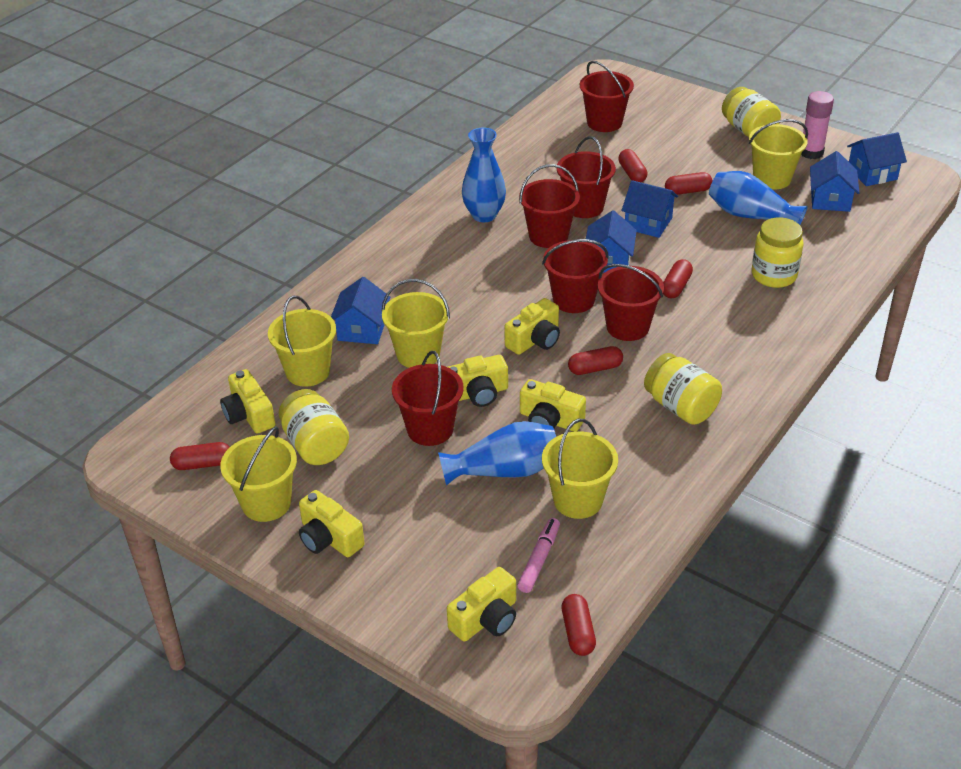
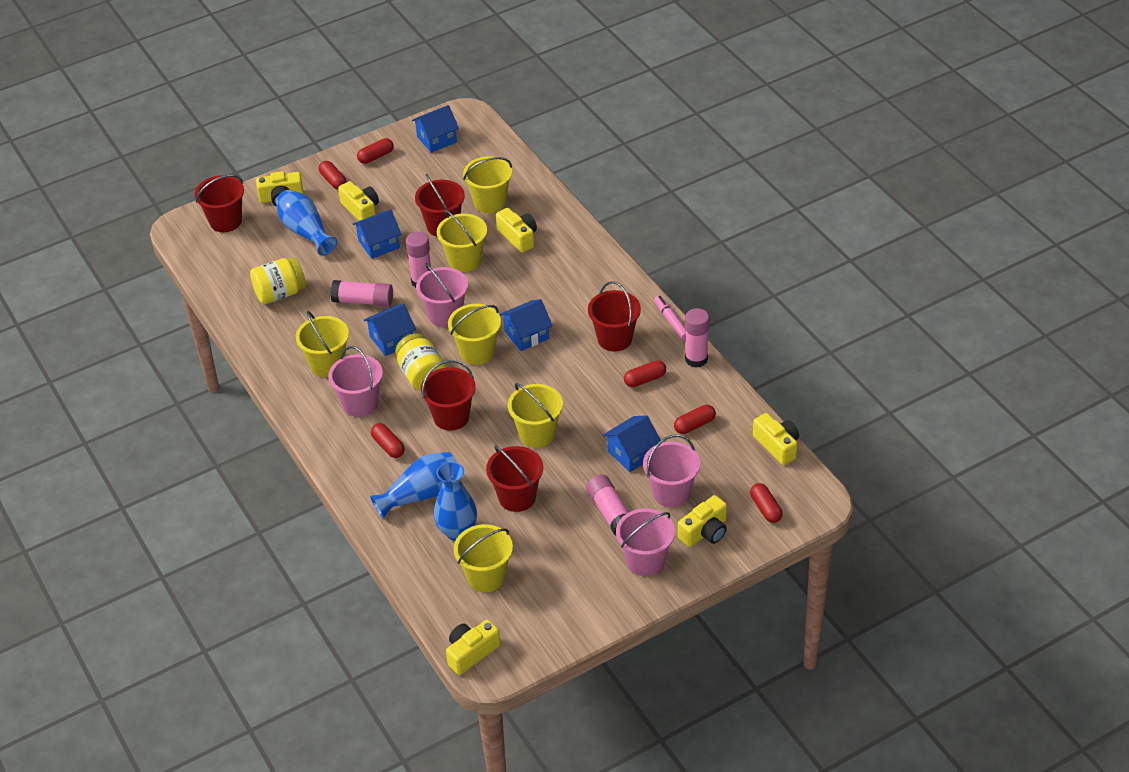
pink bucket: 0 -> 4
pink glue stick: 1 -> 4
red bucket: 6 -> 5
yellow bucket: 5 -> 6
yellow jar: 4 -> 2

